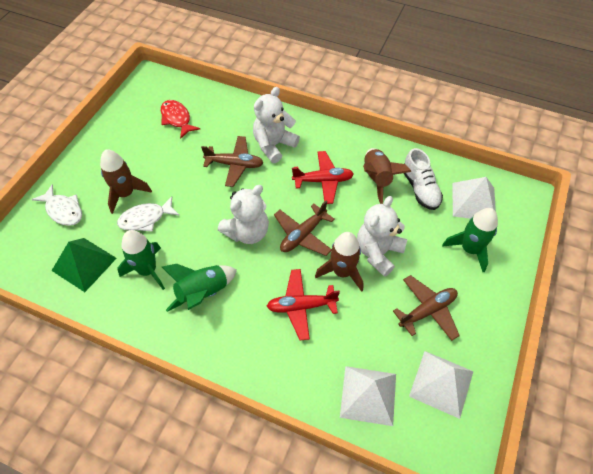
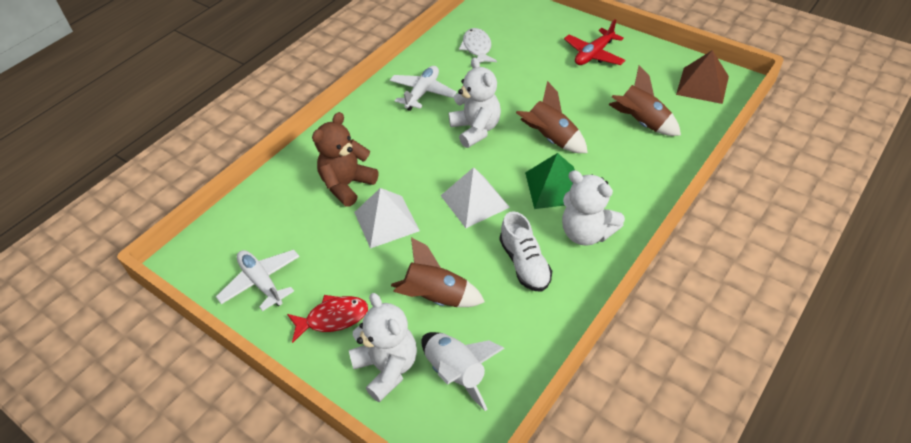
brown plane: 3 -> 0
brown pyramid: 0 -> 1
brown teddy bear: 0 -> 1
green rocket: 3 -> 0
red plane: 2 -> 1
white fish: 2 -> 1
white plane: 0 -> 2
white pyramid: 3 -> 2
white rocket: 0 -> 1

